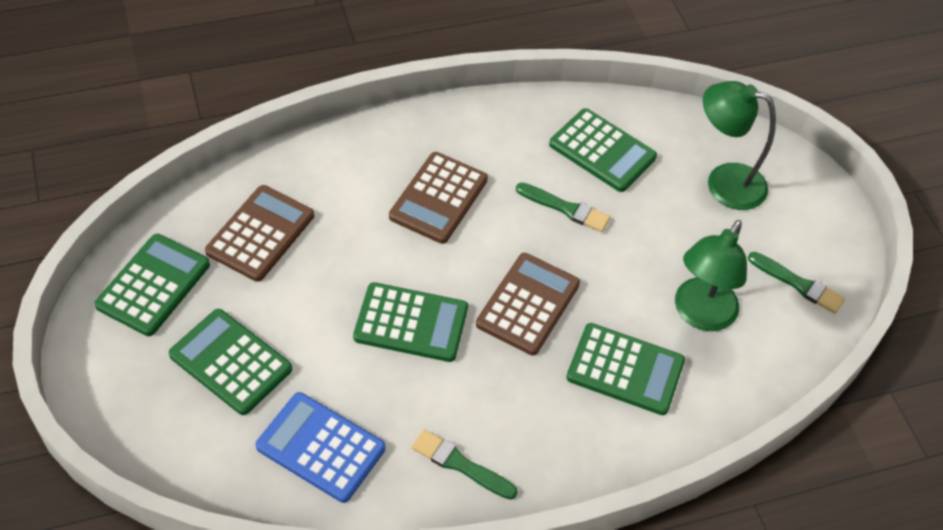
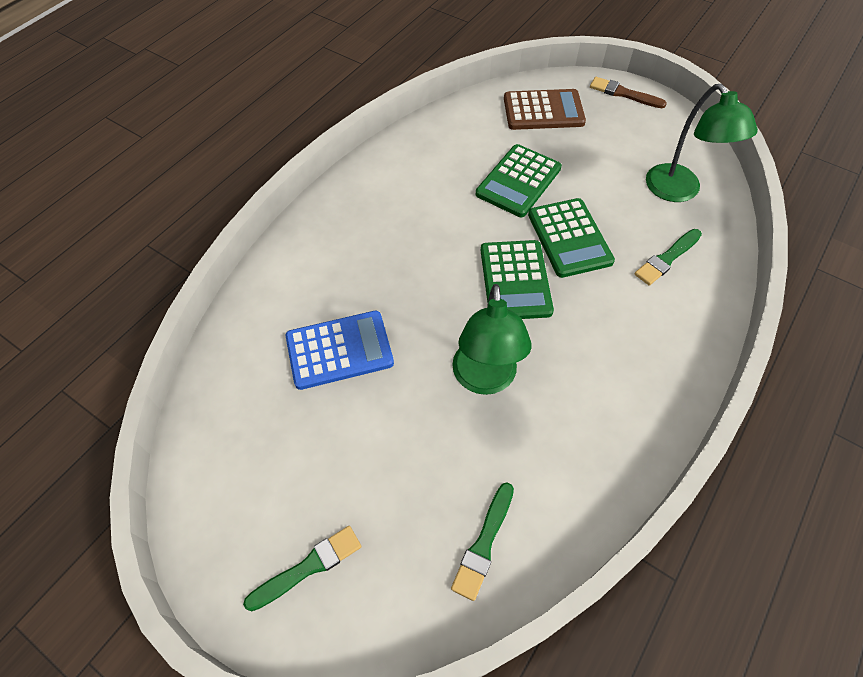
brown brush: 0 -> 1
brown calculator: 3 -> 1
green calculator: 5 -> 3

